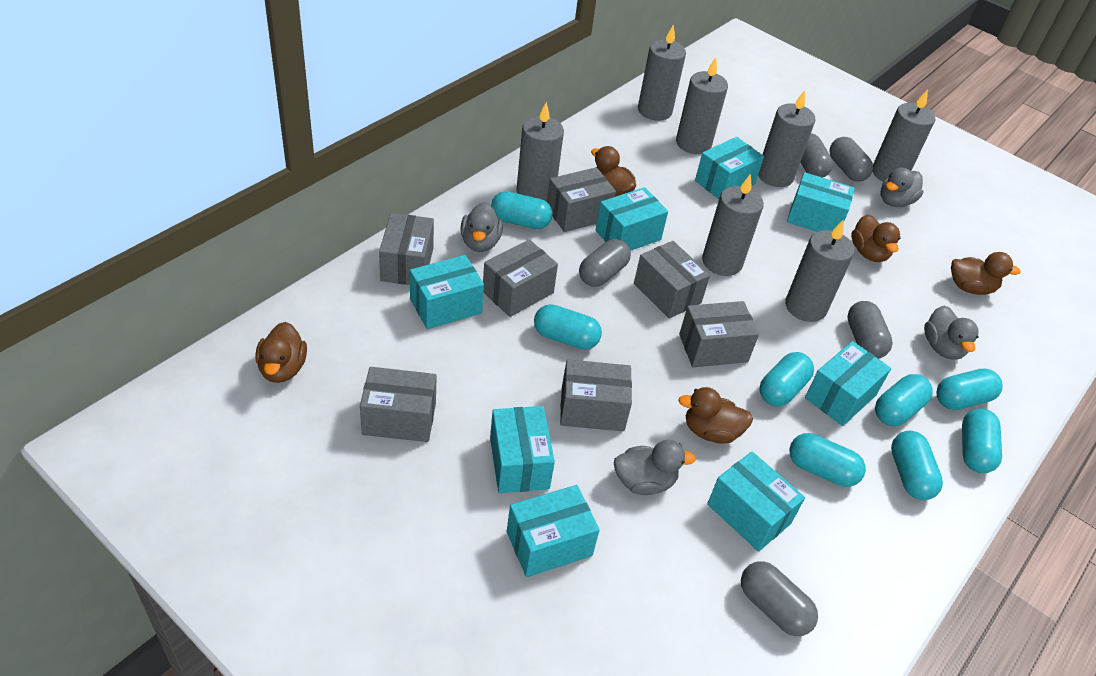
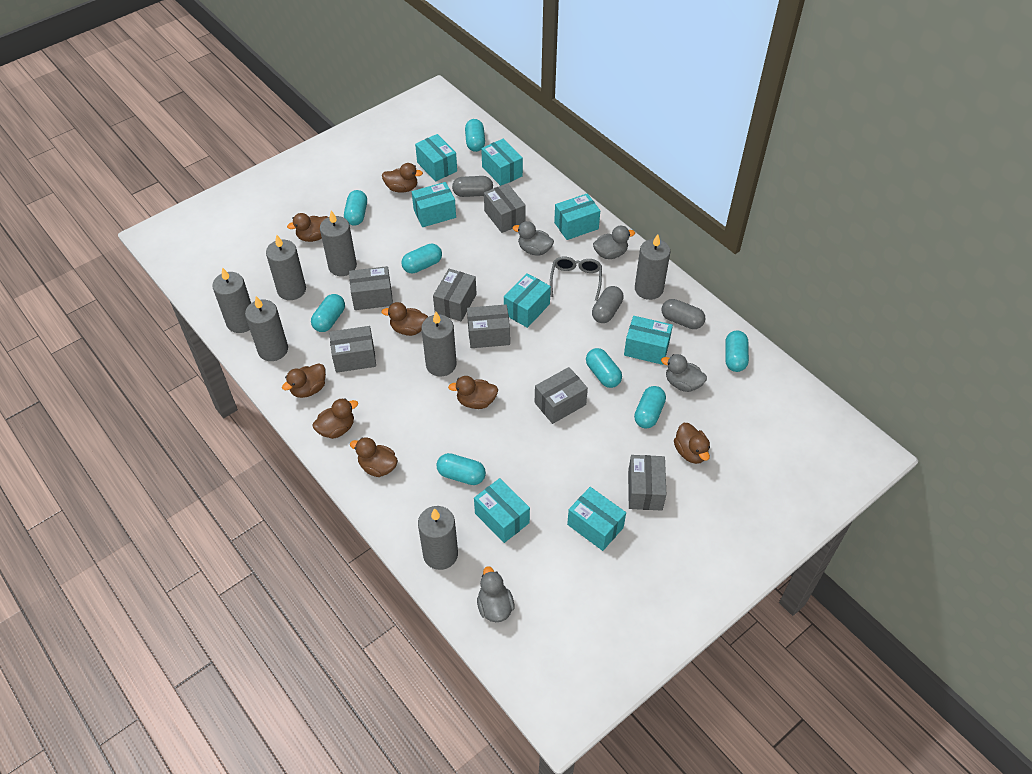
brown duck: 5 -> 8
grey capsule: 5 -> 3
grey glasses: 0 -> 1

